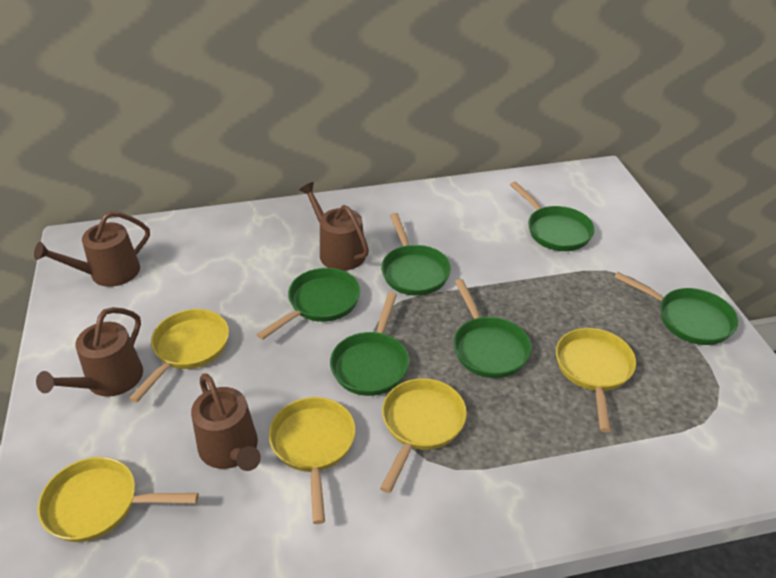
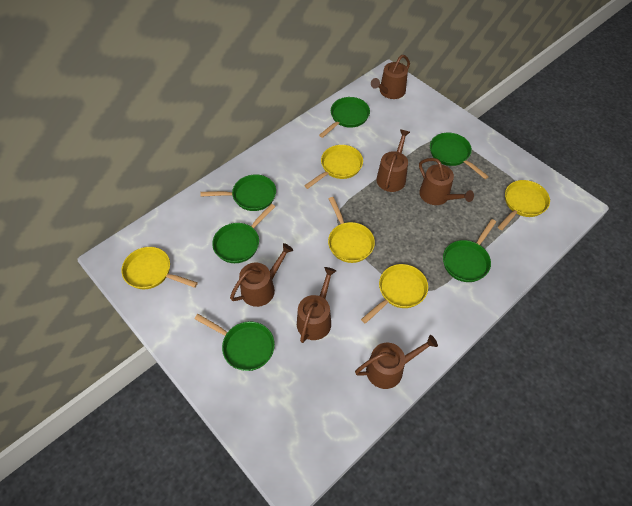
brown watering can: 4 -> 6

